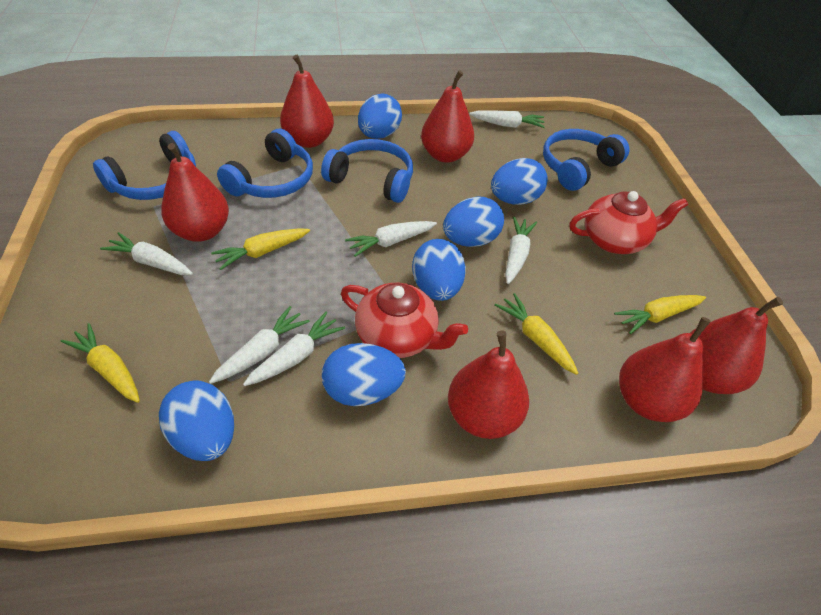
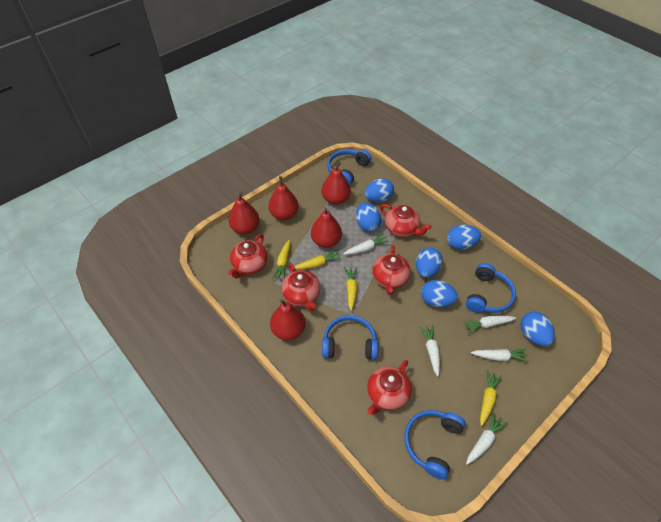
red pear: 6 -> 5
red teapot: 2 -> 5
white carrot: 6 -> 5

